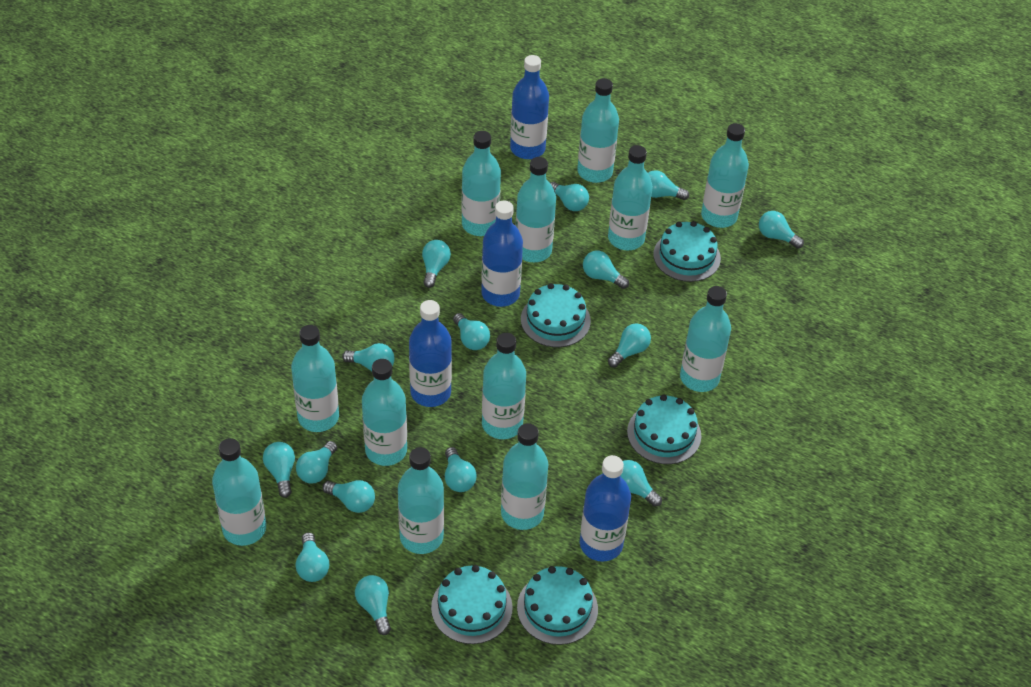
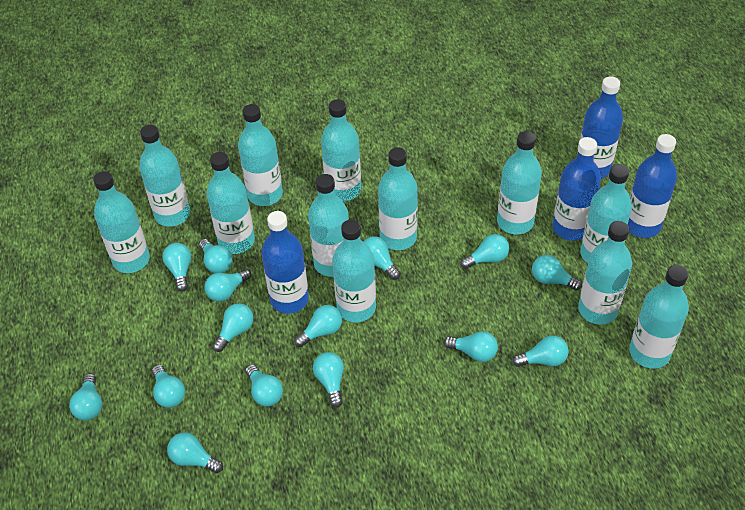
turquoise cake: 5 -> 0

